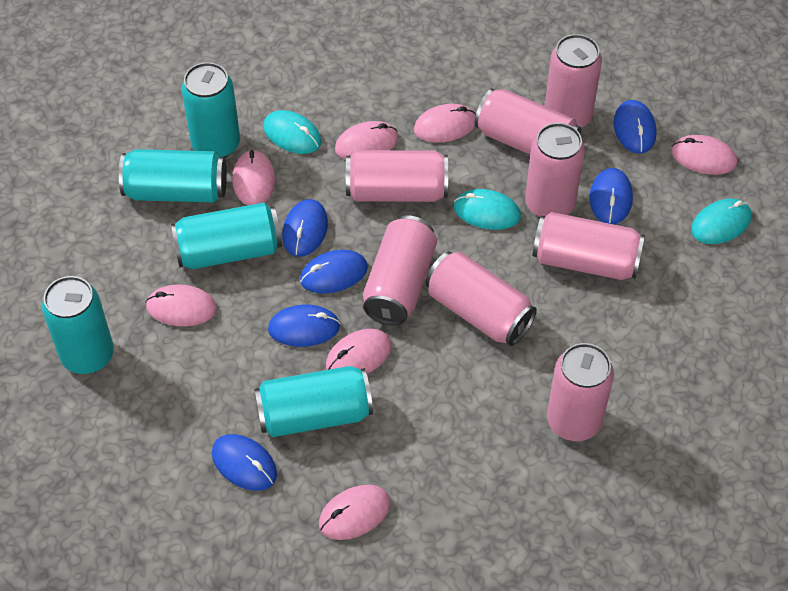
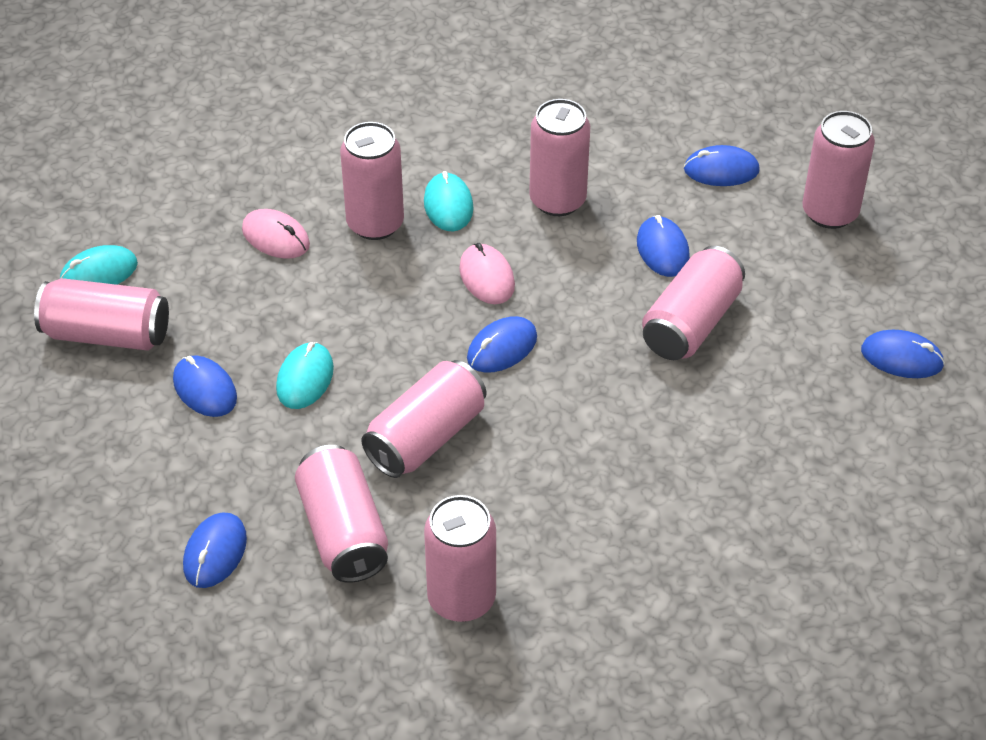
pink mouse: 7 -> 2
turquoise can: 5 -> 0

